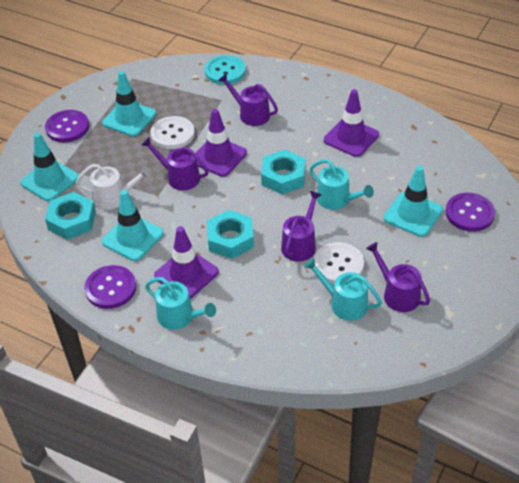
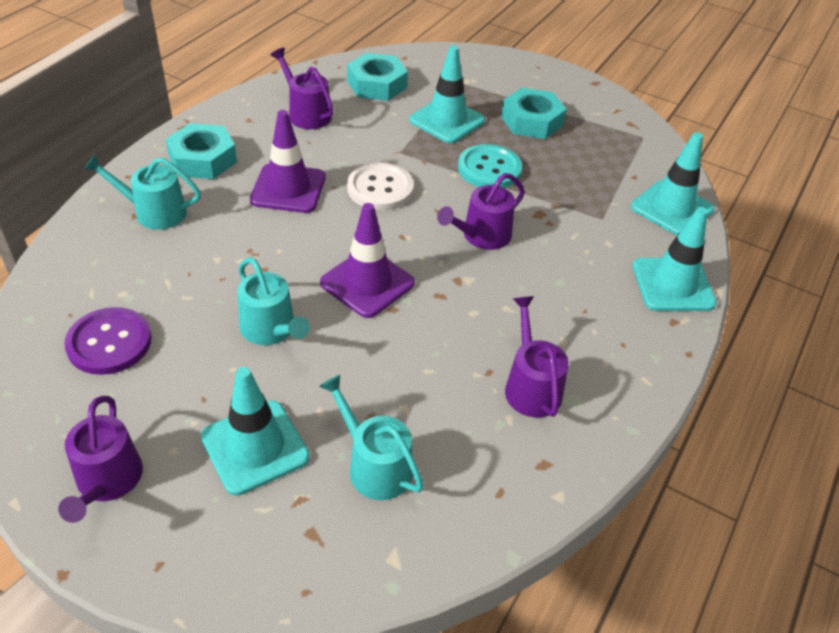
purple button: 3 -> 1
purple traffic cone: 3 -> 2
white button: 2 -> 1
white watering can: 1 -> 0

